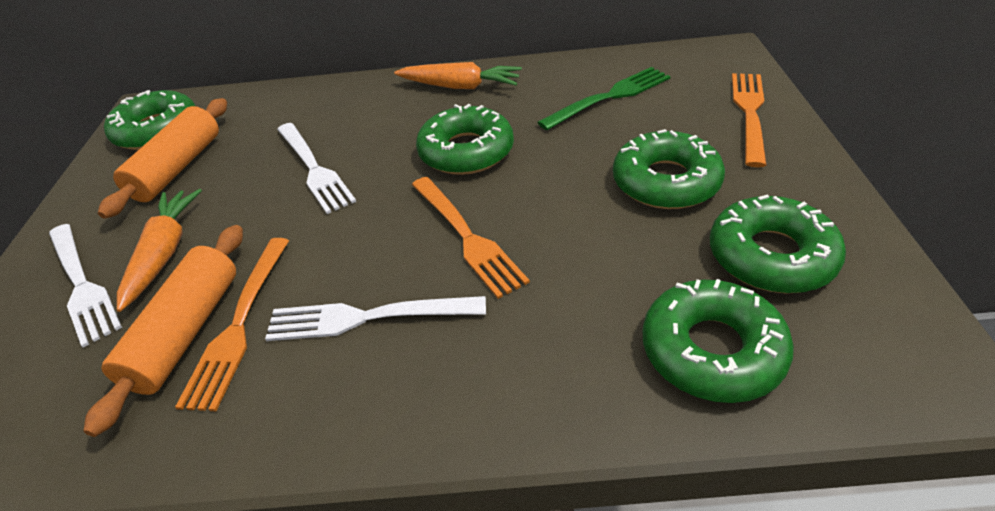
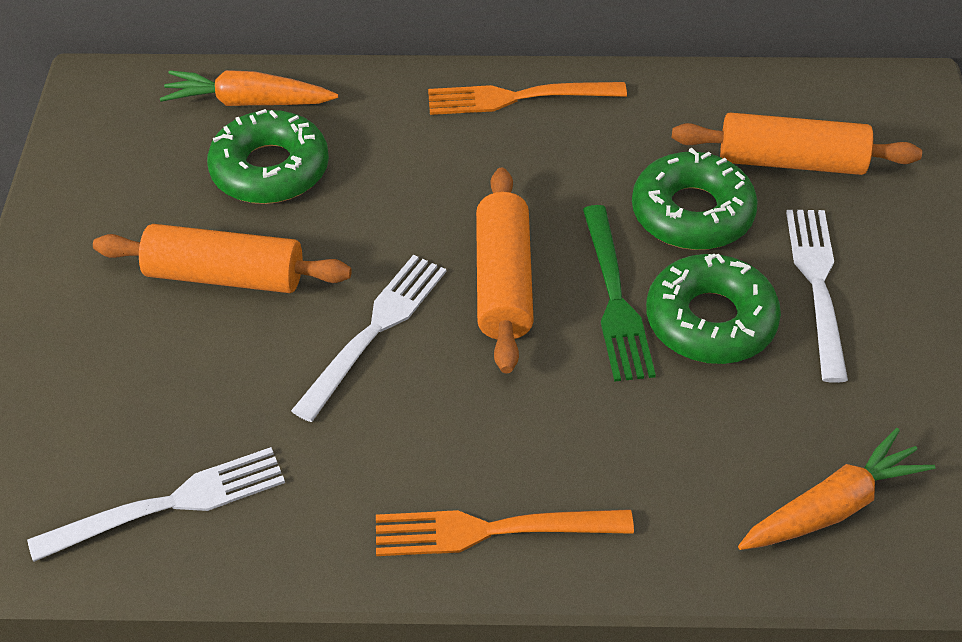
green donut: 5 -> 3
orange fork: 3 -> 2
orange rolling pin: 2 -> 3

